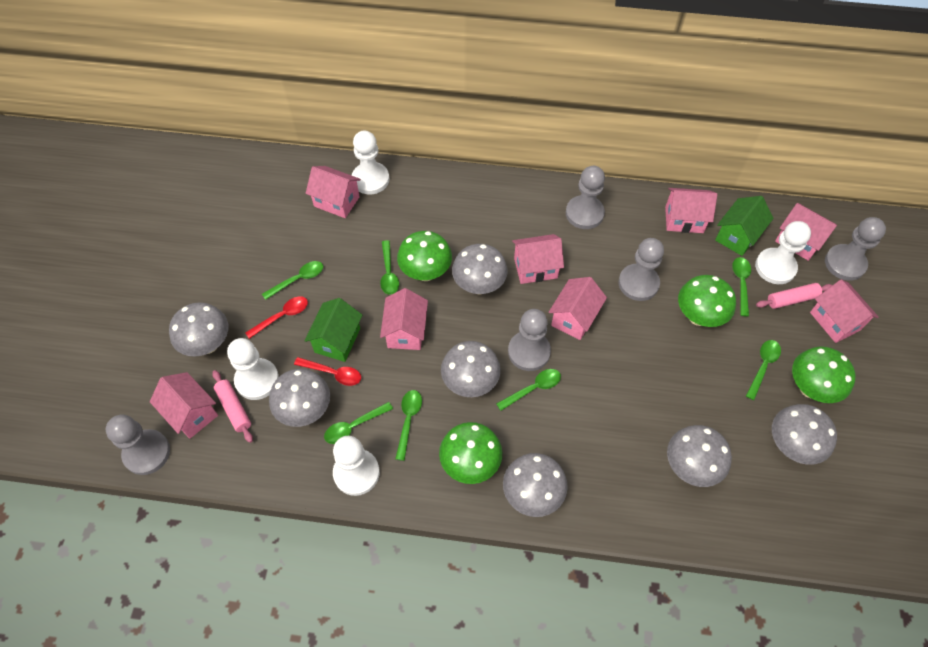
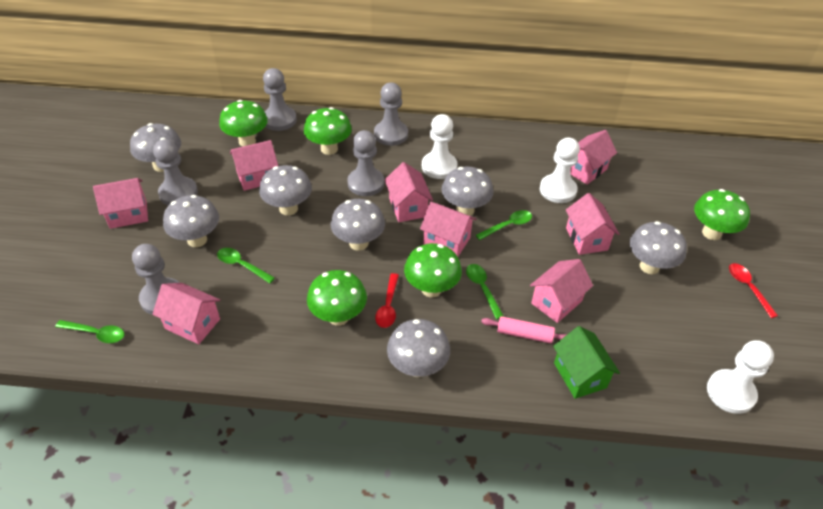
green house: 2 -> 1
green mushroom: 4 -> 5
green spoon: 7 -> 4
pink rolling pin: 2 -> 1
white pawn: 4 -> 3

